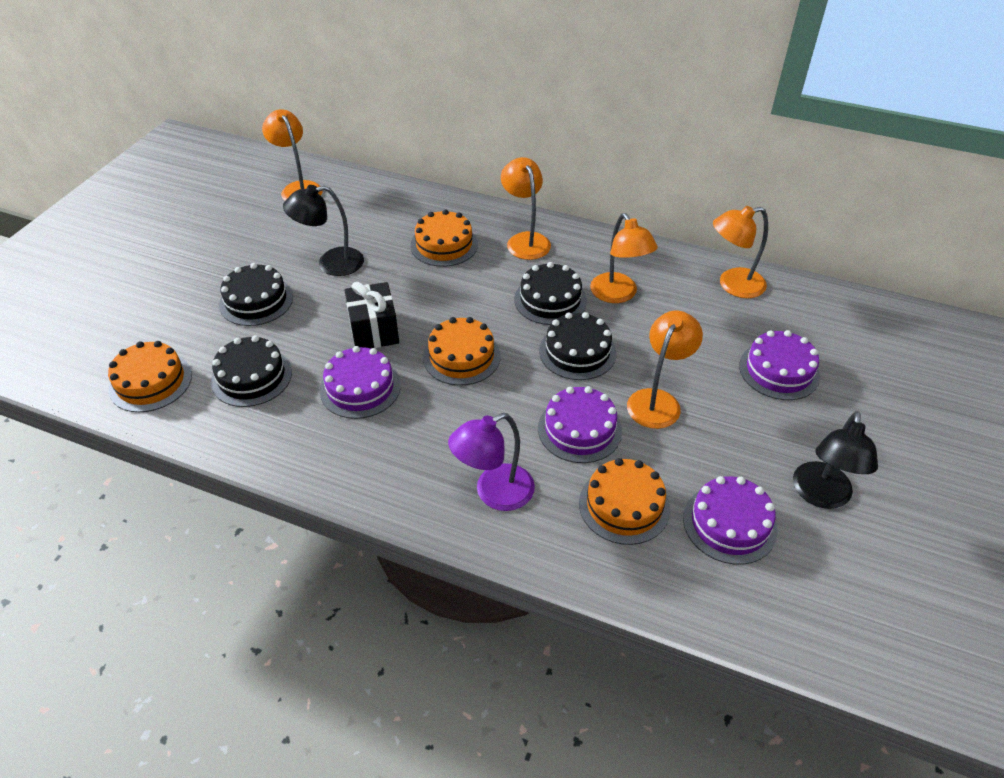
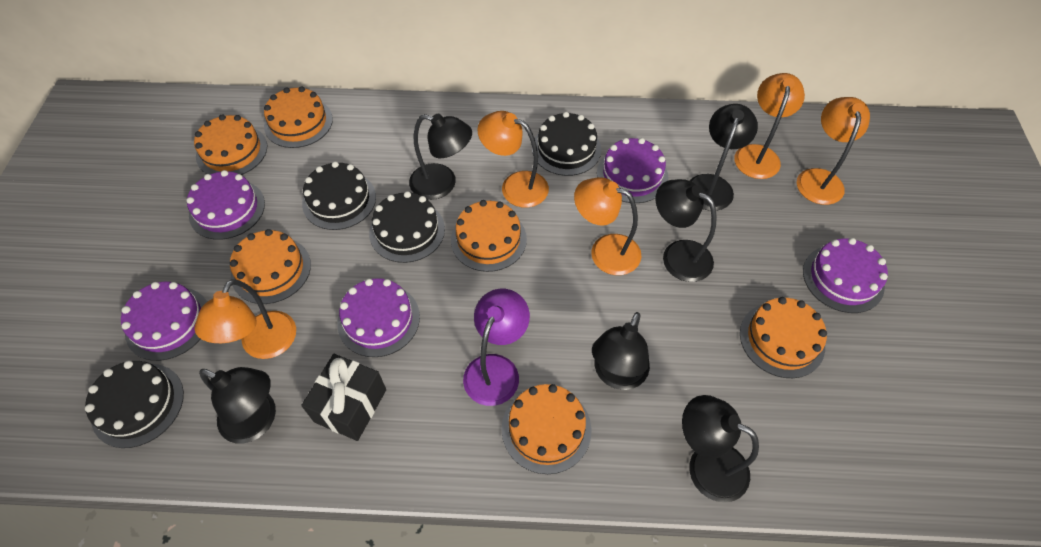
black lamp: 2 -> 6
orange cake: 4 -> 6
purple cake: 4 -> 5

